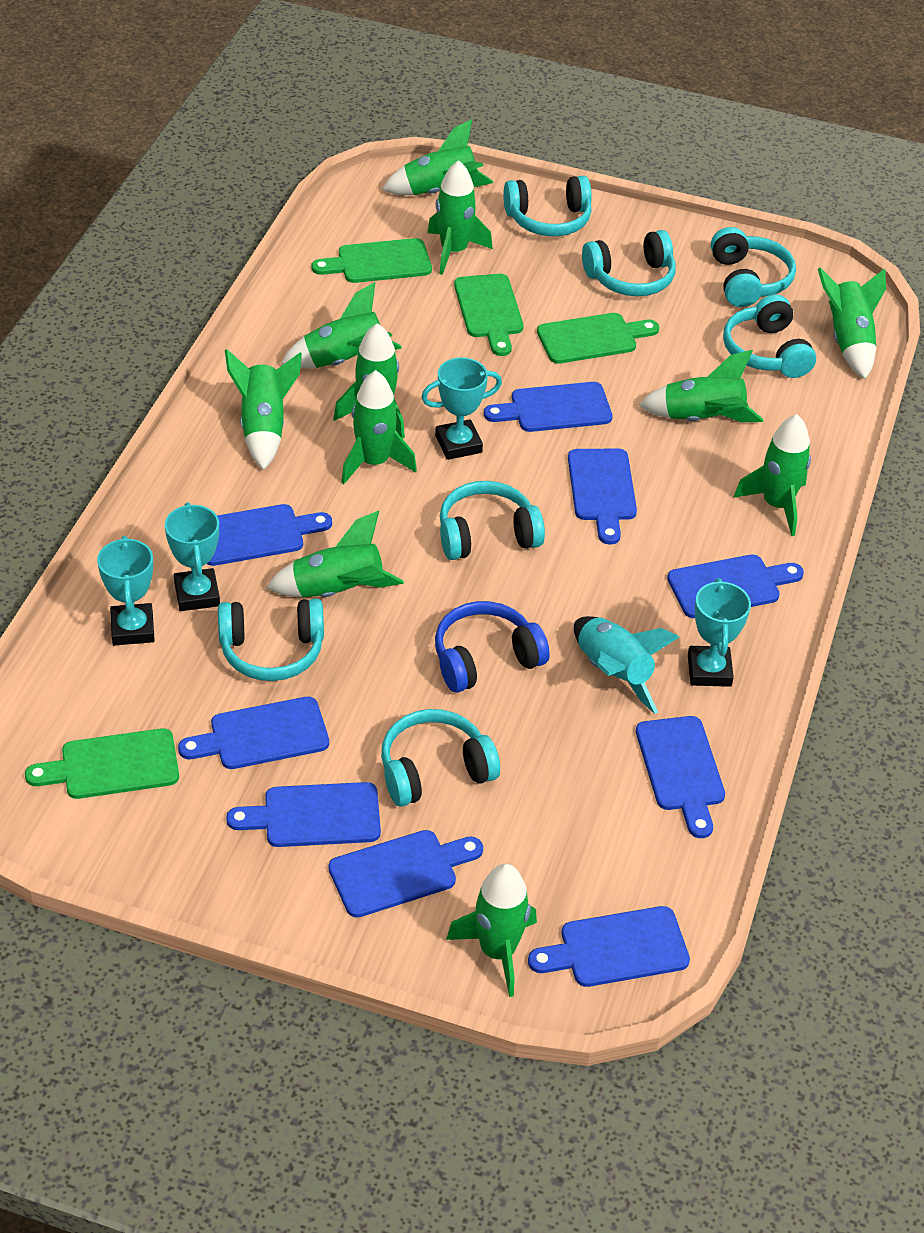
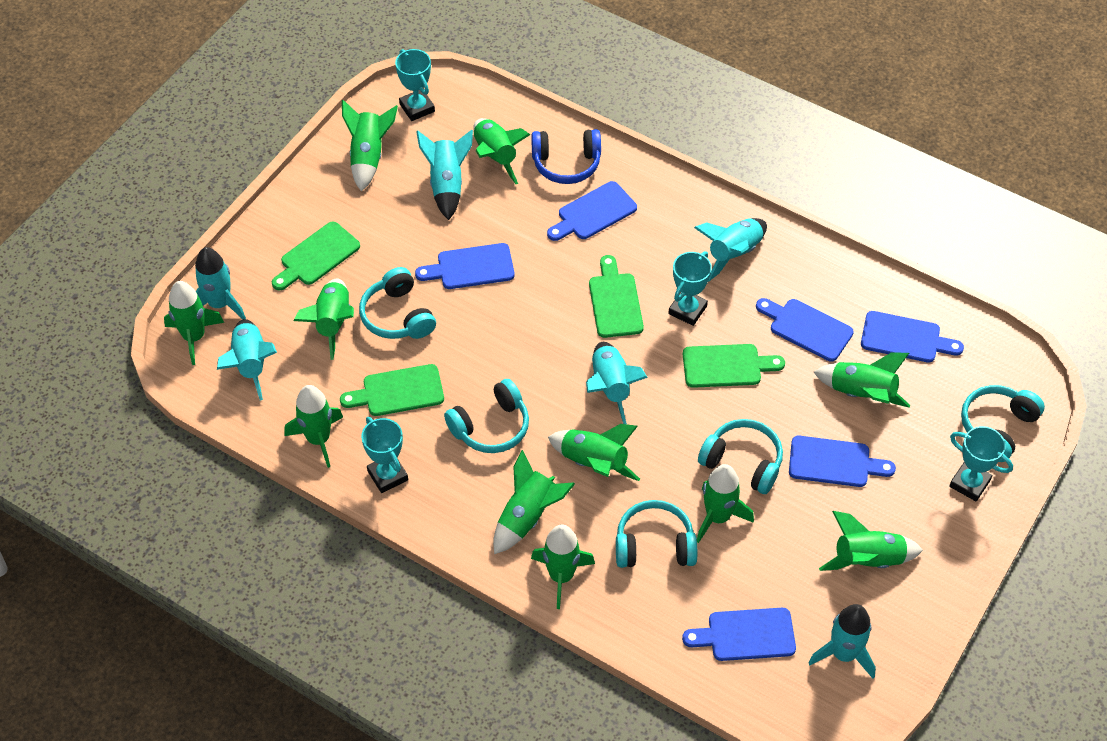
blue cutting board: 9 -> 6
turquoise headphones: 7 -> 5
turquoise rocket: 1 -> 6

